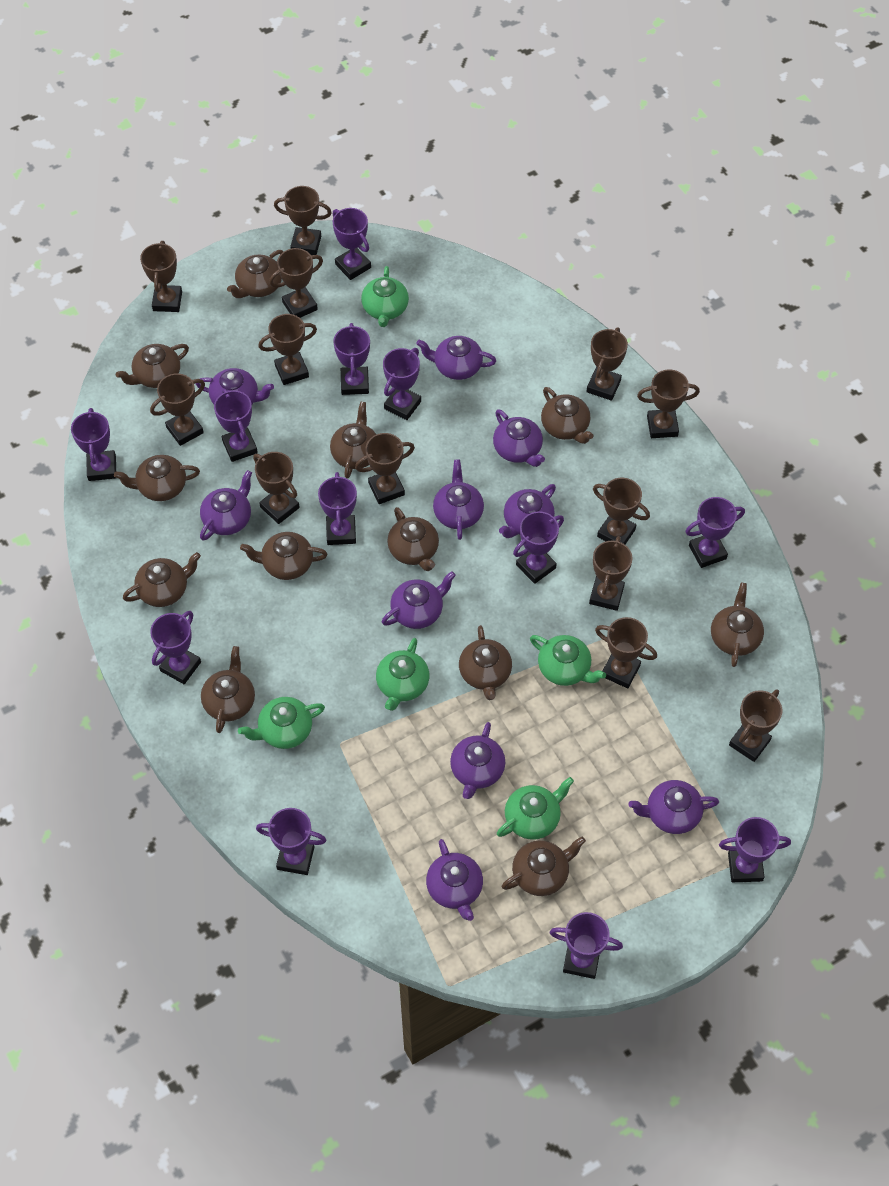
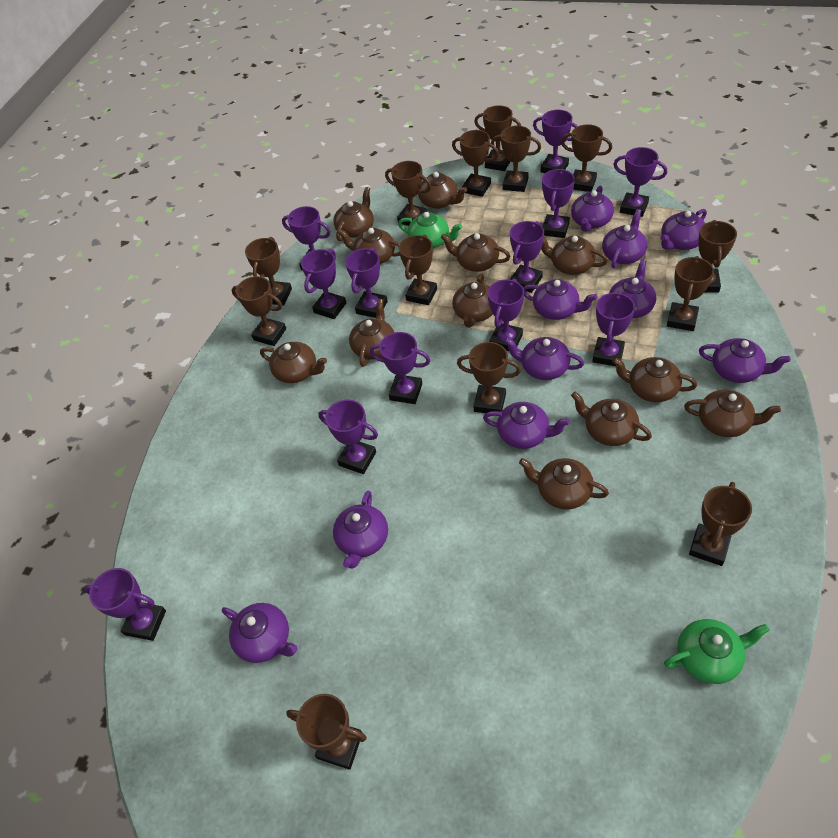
green teapot: 5 -> 2

